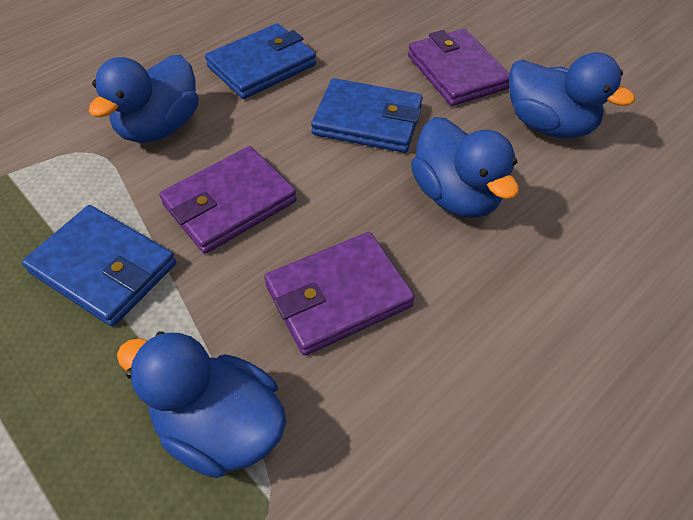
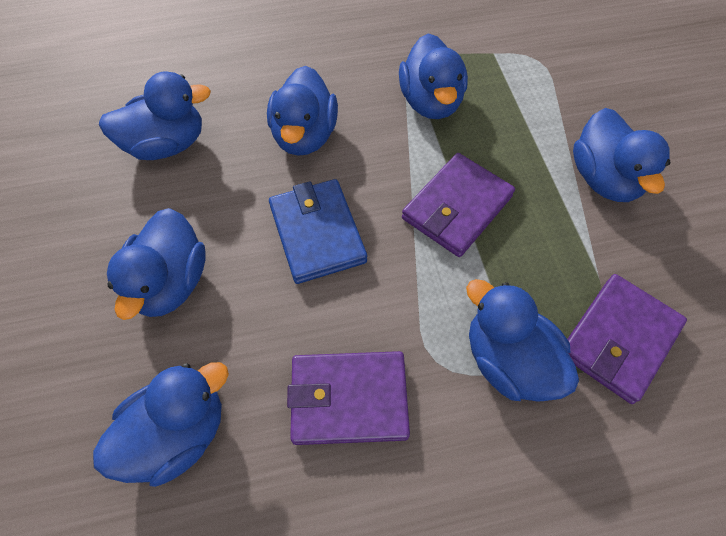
blue duck: 4 -> 7
blue wallet: 3 -> 1

